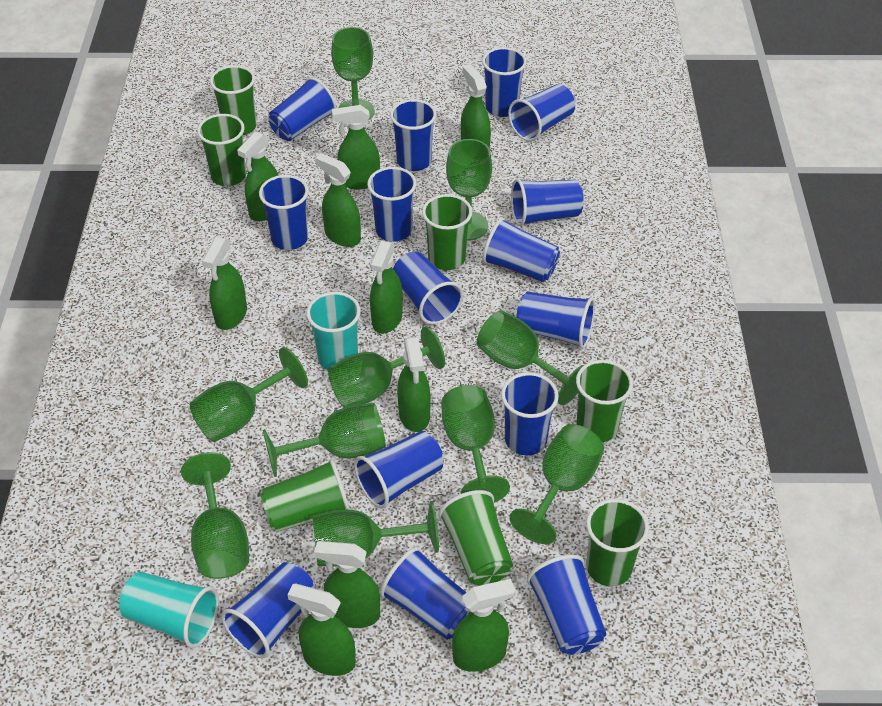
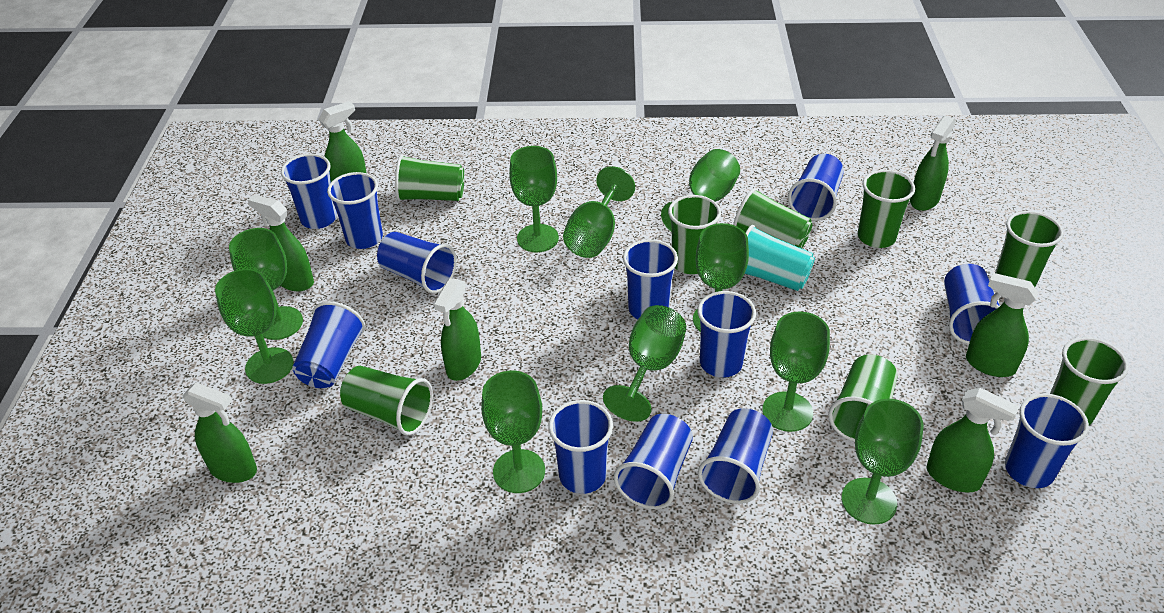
blue cup: 15 -> 12
green cup: 7 -> 8
green spray bottle: 10 -> 7
turquoise cup: 2 -> 1

